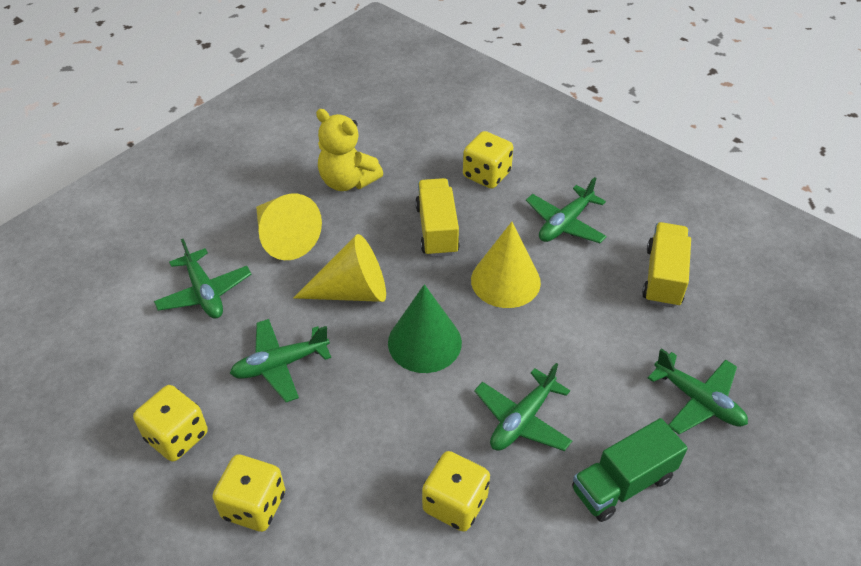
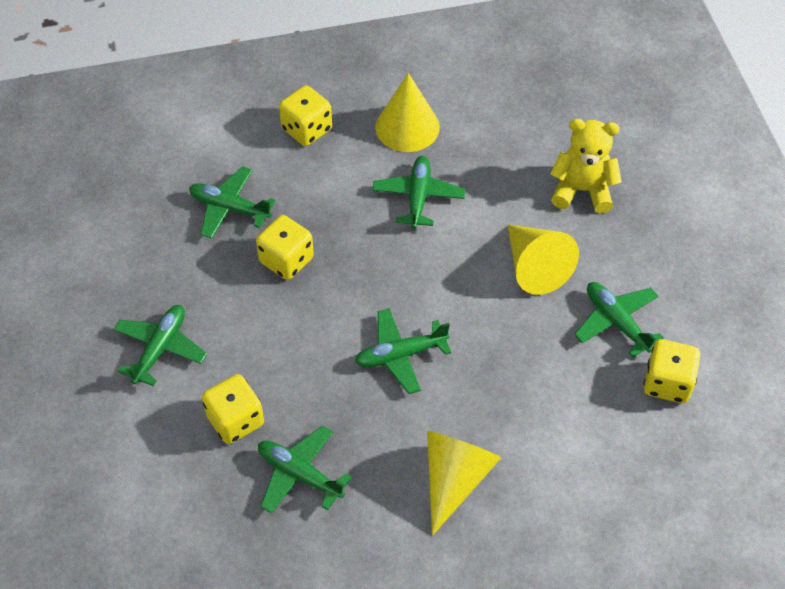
green cone: 1 -> 0
green plane: 5 -> 6
green truck: 1 -> 0
yellow truck: 2 -> 0

